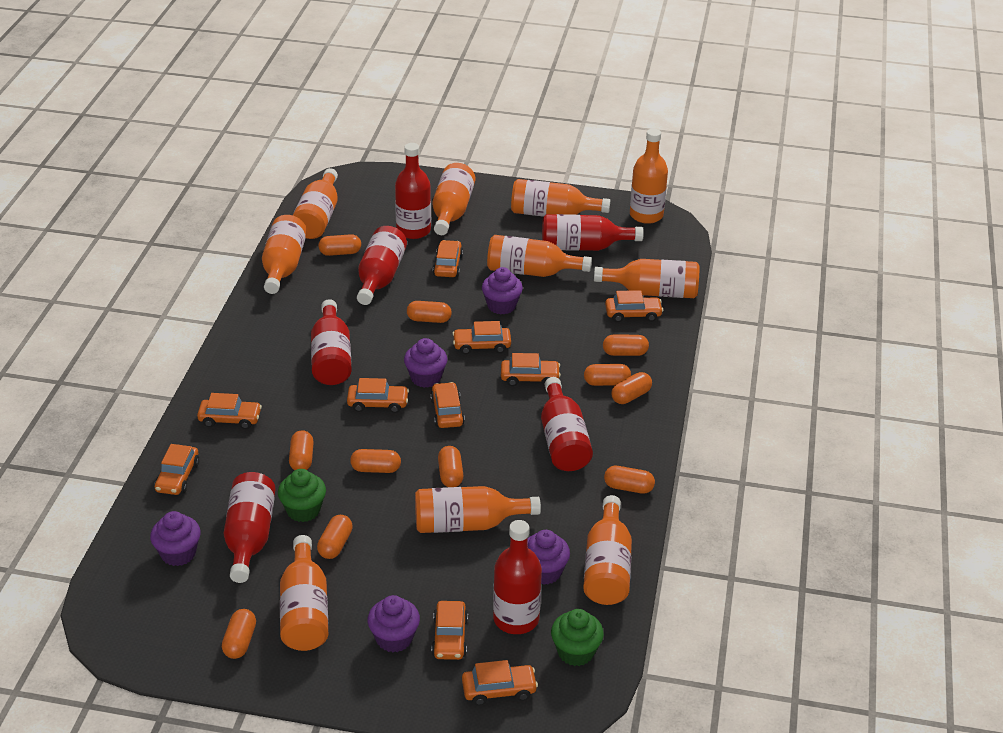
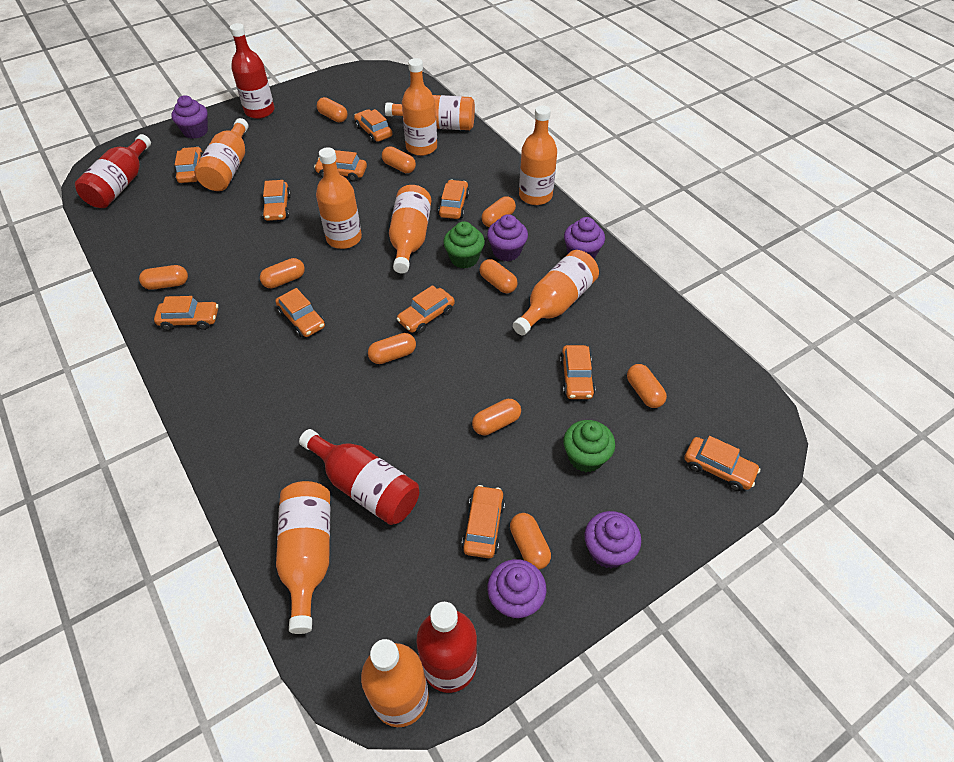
orange bottle: 10 -> 9
orange capsule: 11 -> 10
orange car: 10 -> 11
red bottle: 7 -> 4

